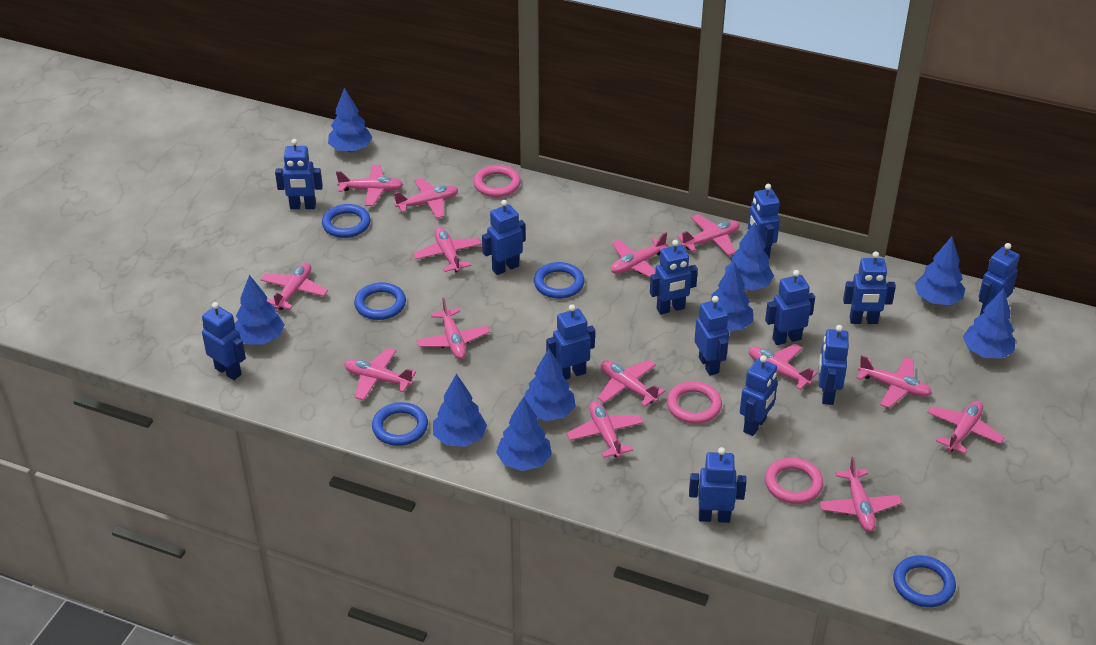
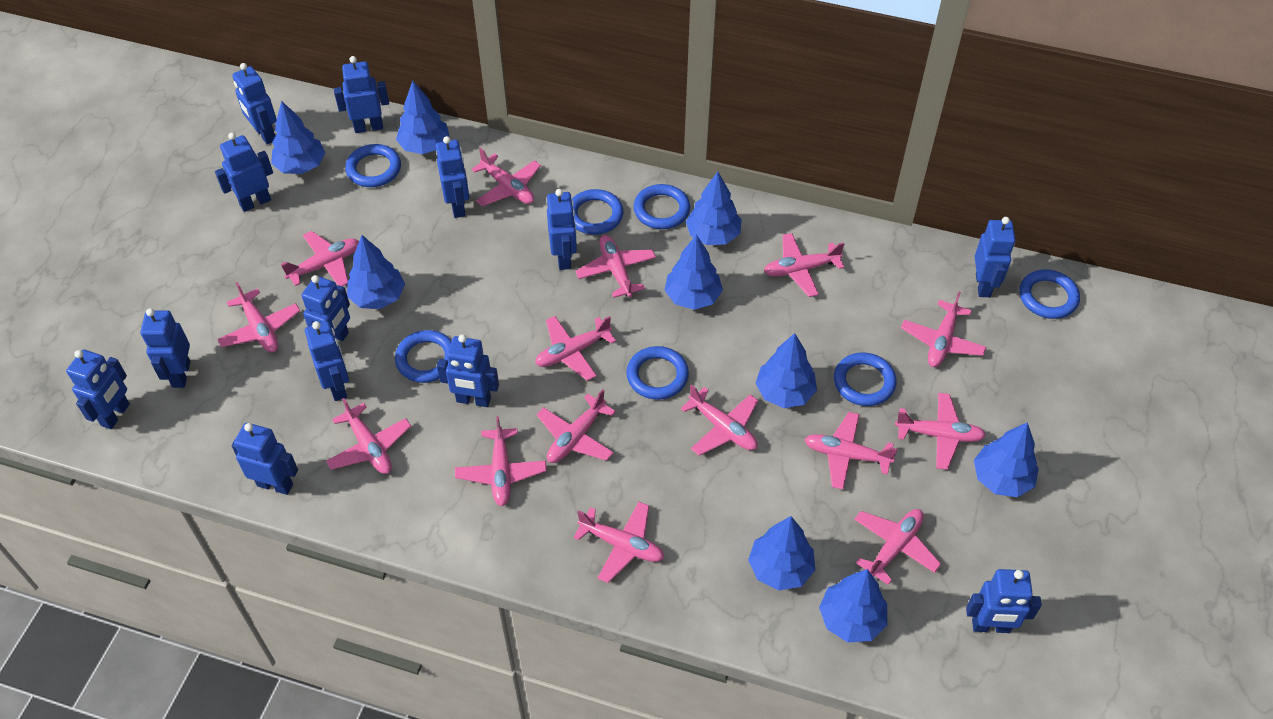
blue ring: 5 -> 7
pink plane: 14 -> 15
pink ring: 3 -> 0

